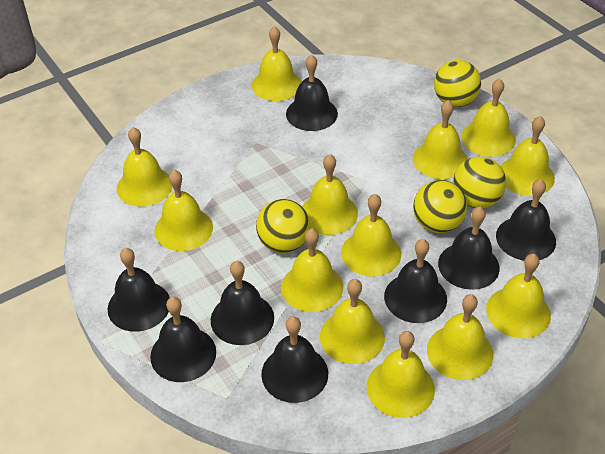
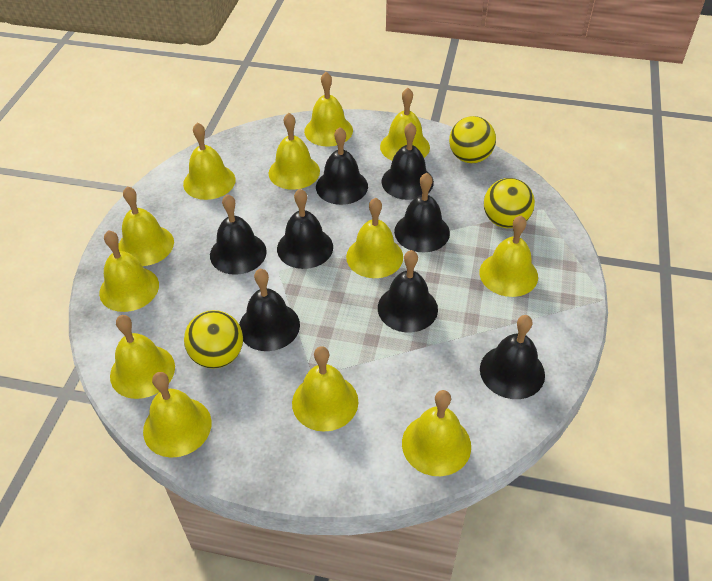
yellow ball: 4 -> 3
yellow bell: 13 -> 12

